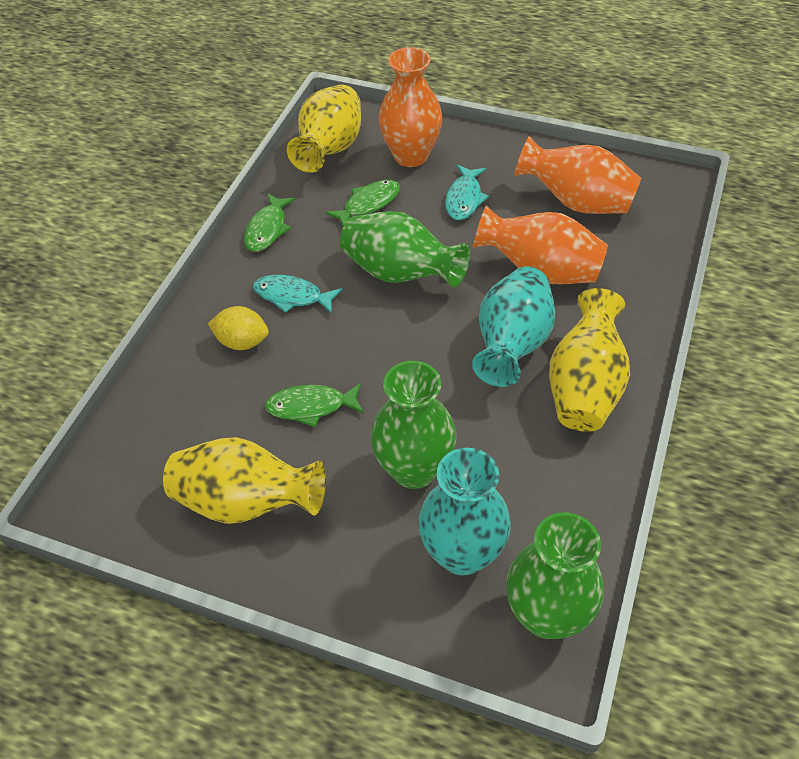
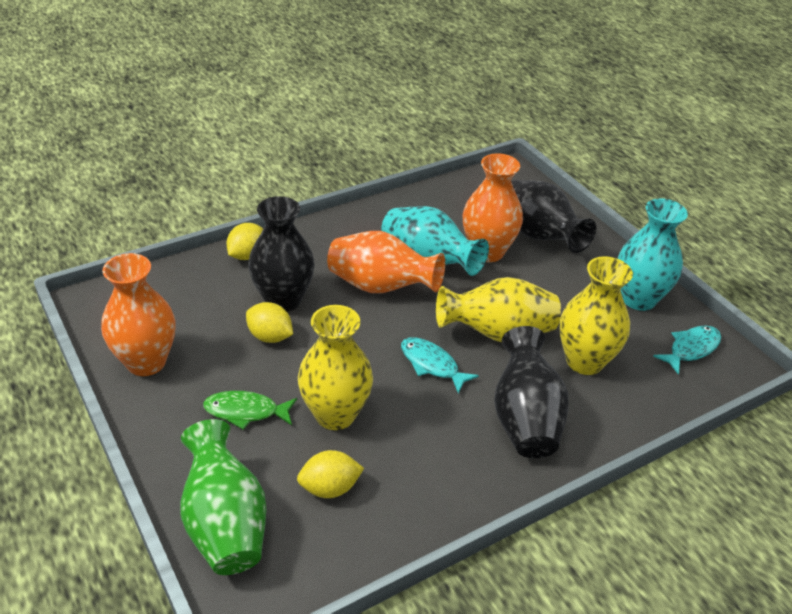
black vase: 0 -> 3
green fish: 3 -> 1
green vase: 3 -> 1
yellow lemon: 1 -> 3

